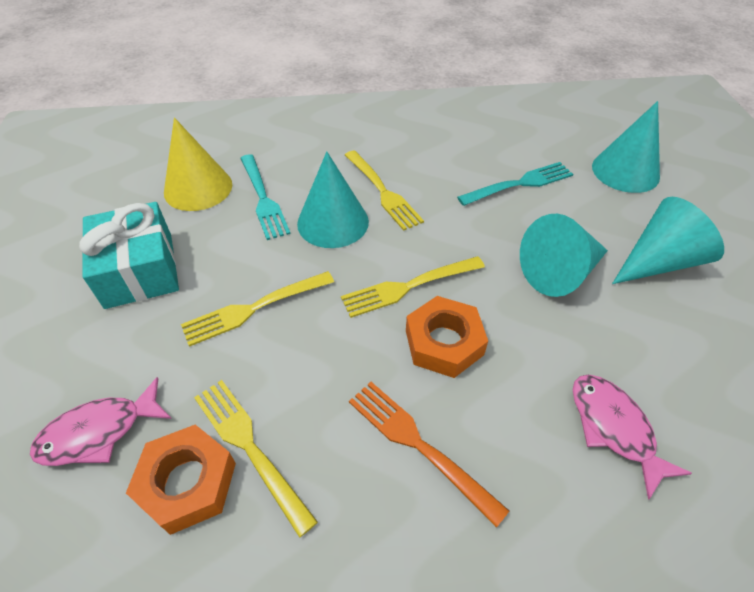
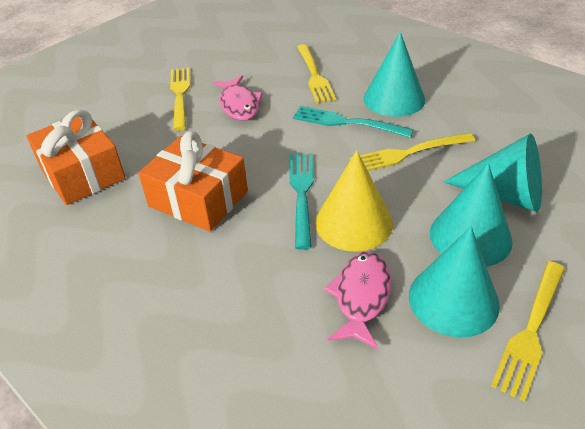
orange fork: 1 -> 0
orange gift: 0 -> 2
orange nut: 2 -> 0
turquoise gift: 1 -> 0

